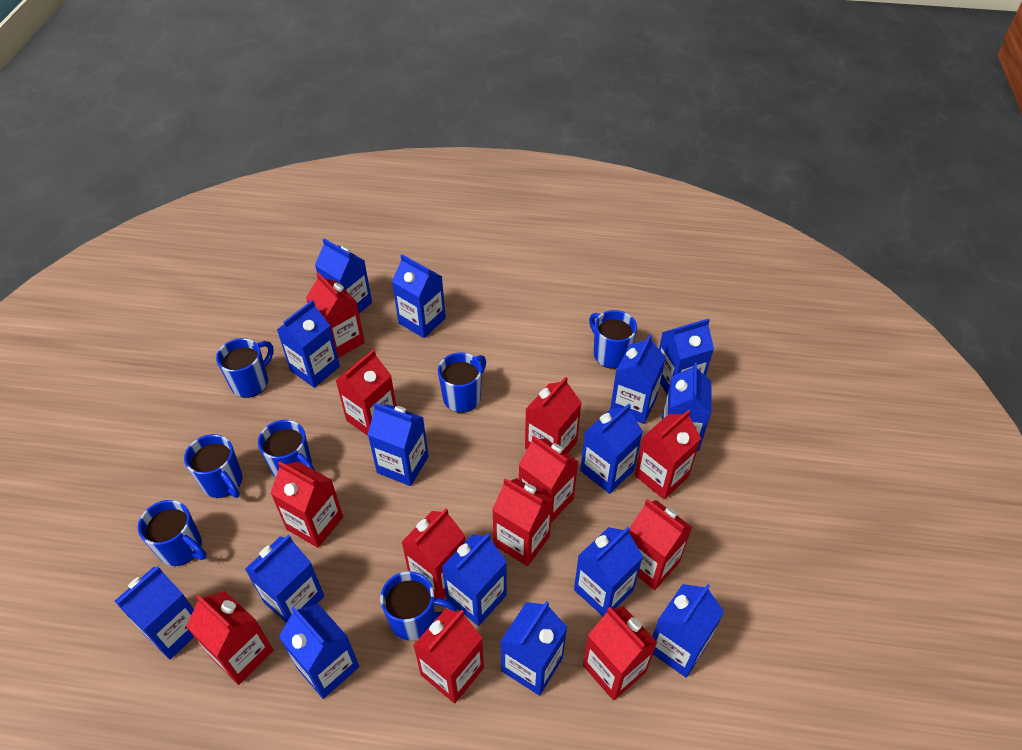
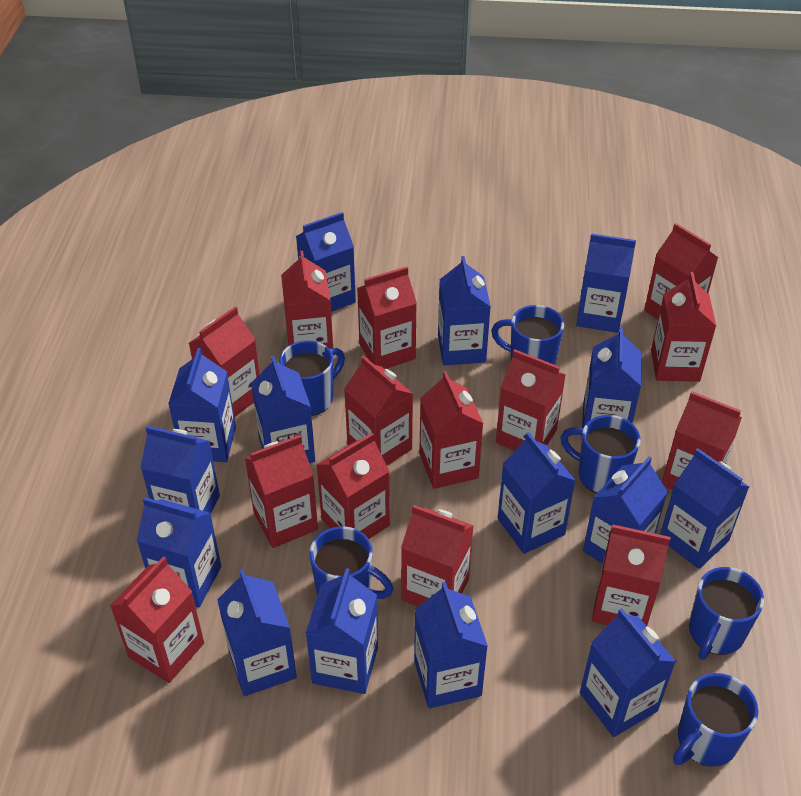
blue mug: 7 -> 6
red carton: 12 -> 14

